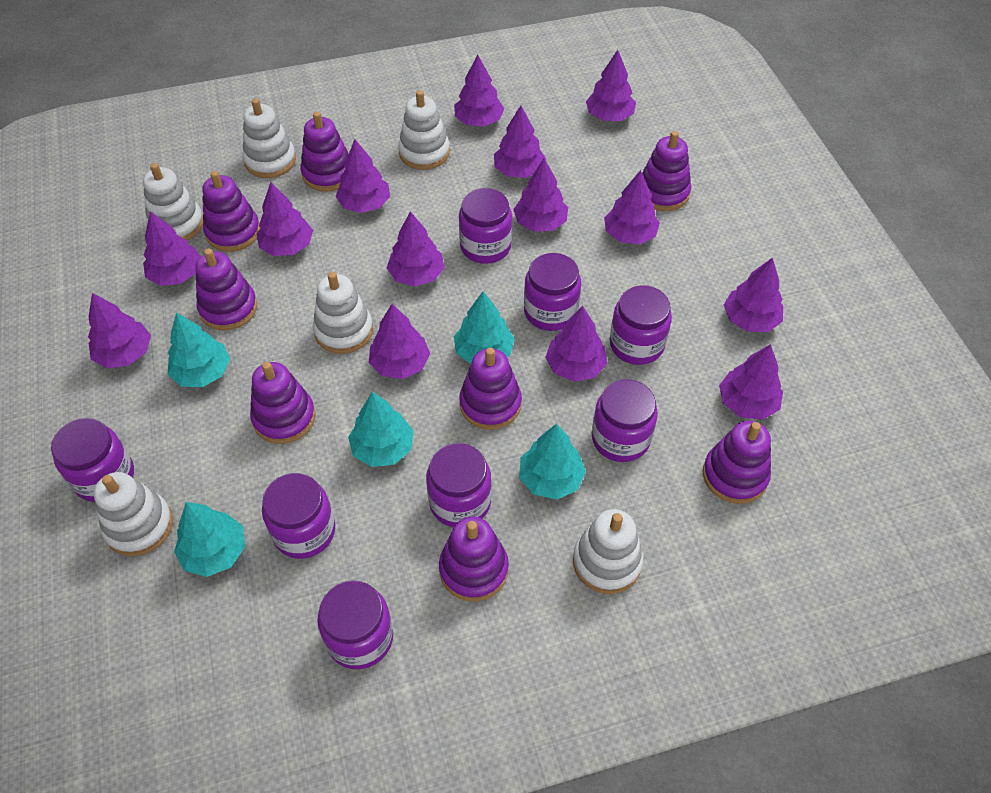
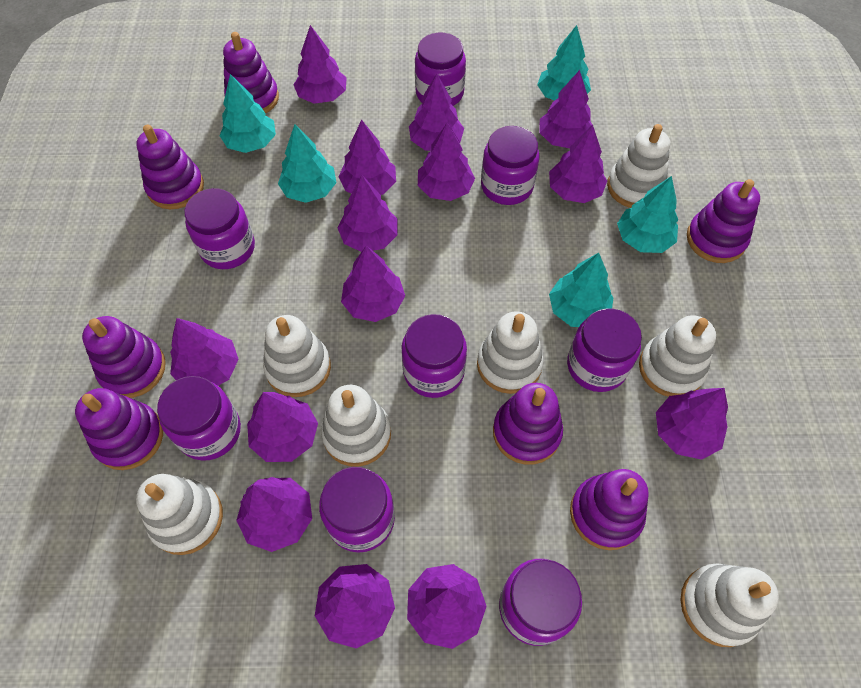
purple stacking toy: 8 -> 7
white stacking toy: 6 -> 7

